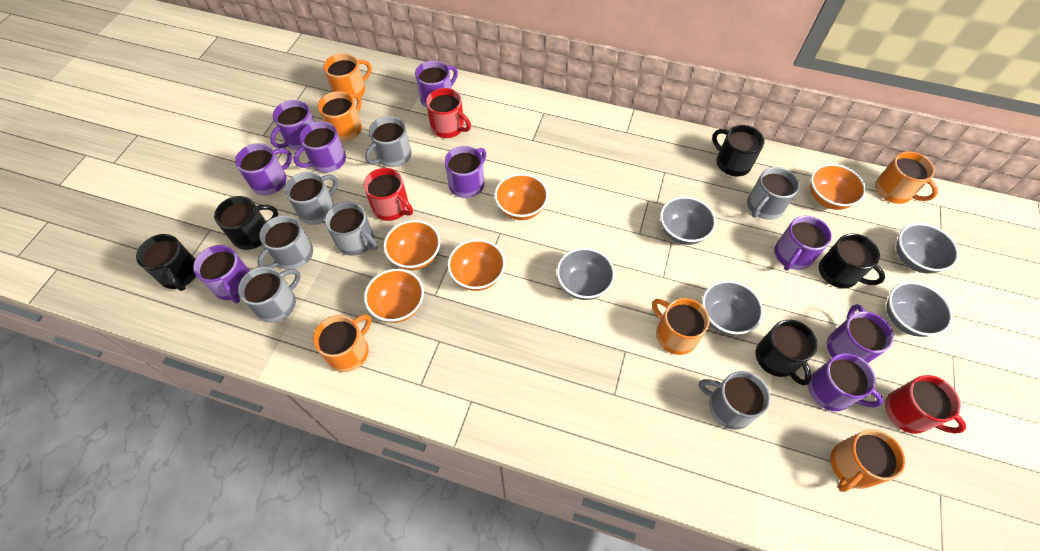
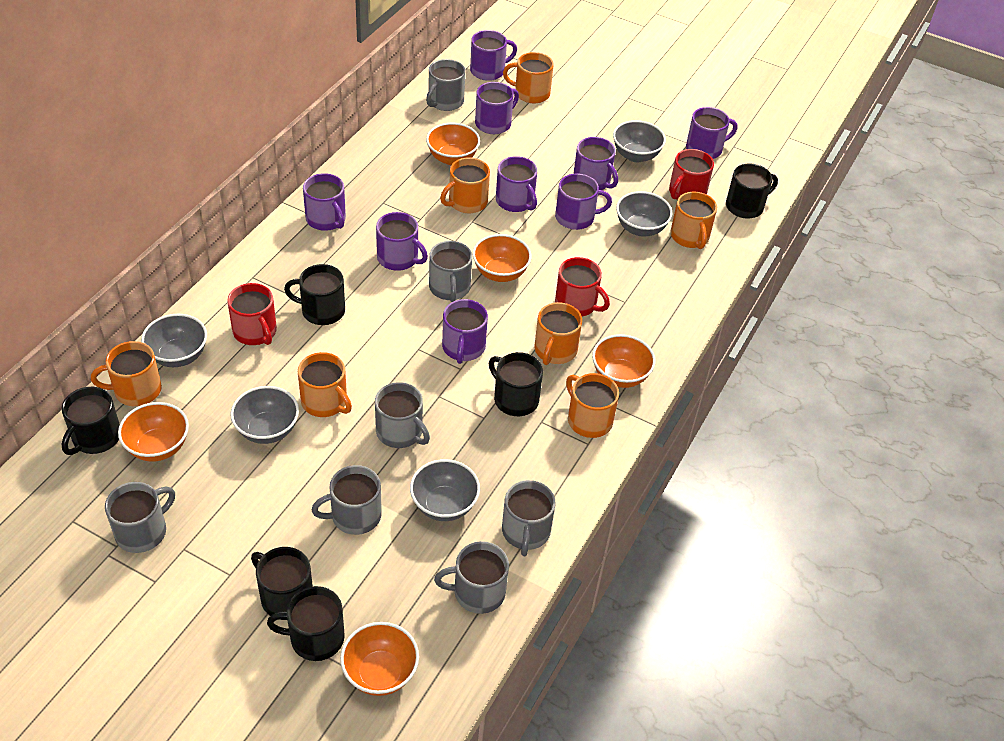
black mug: 5 -> 6
orange mug: 6 -> 7

